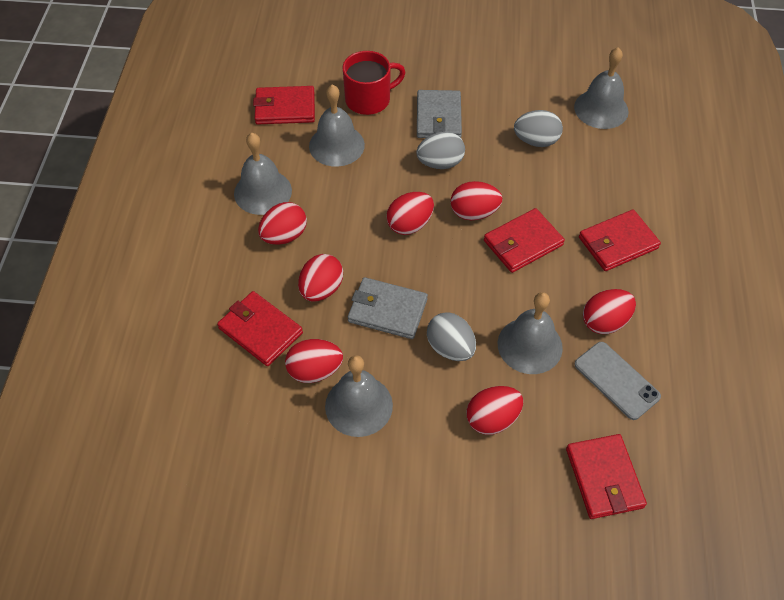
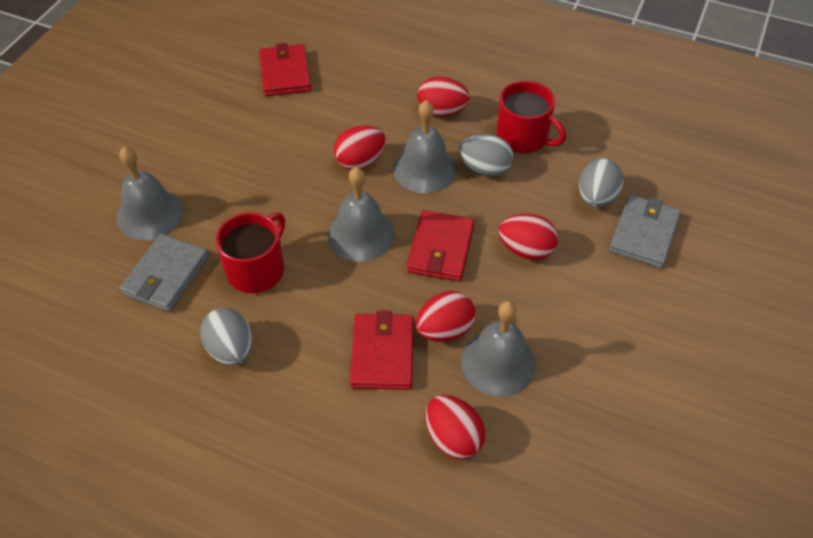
grey bell: 5 -> 4
grey phone: 1 -> 0
red egg: 7 -> 5
red mug: 1 -> 2
red wallet: 5 -> 3

